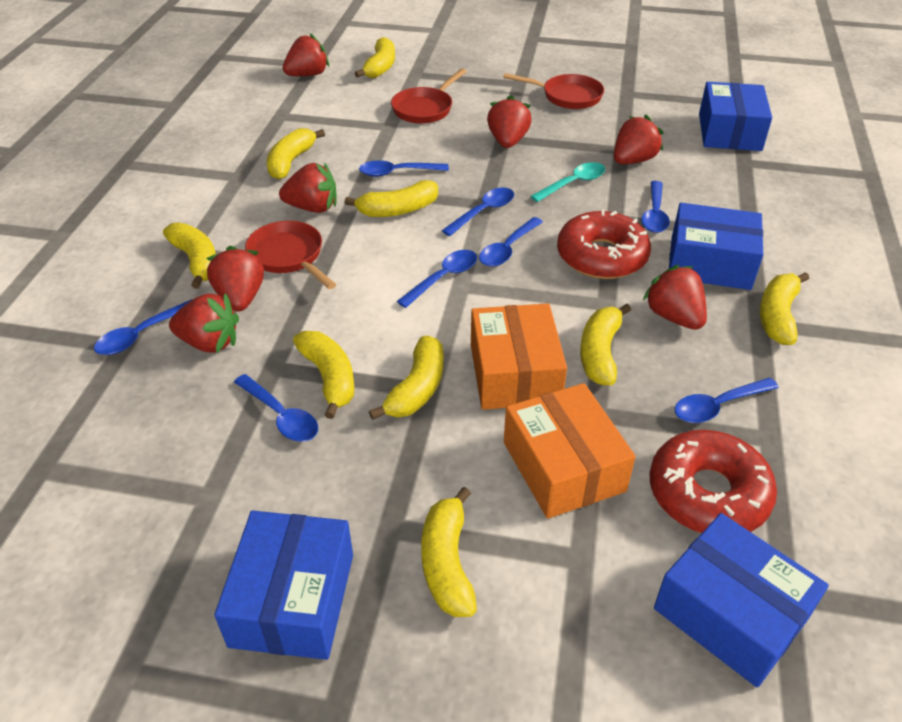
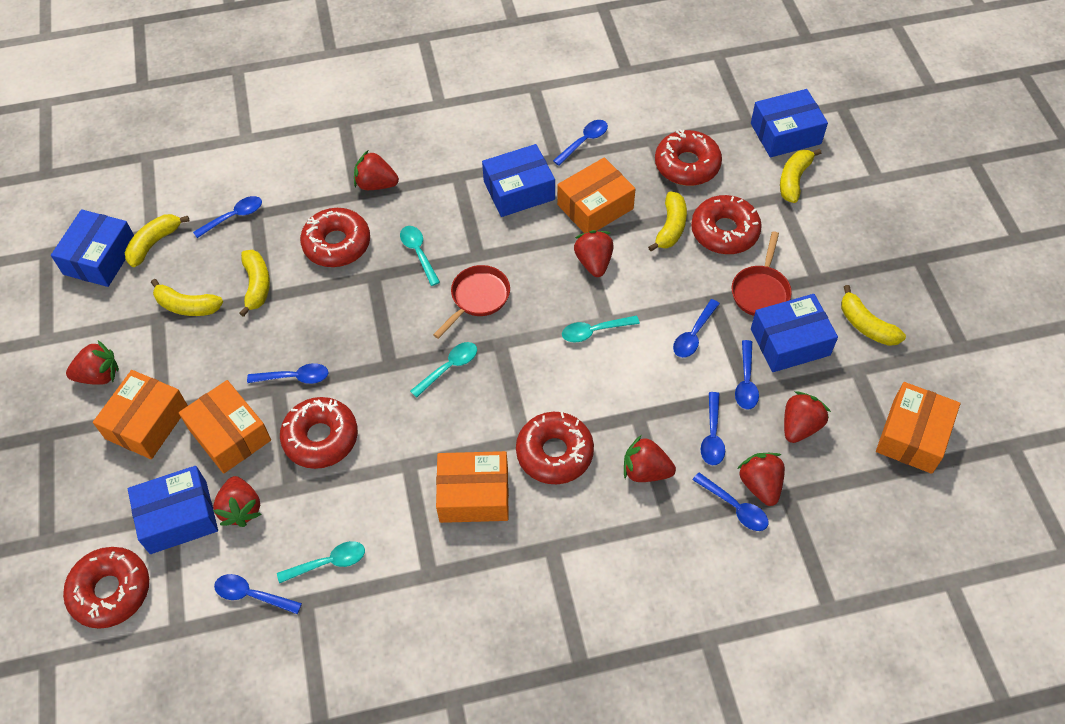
blue box: 4 -> 5
orange box: 2 -> 5
red donut: 2 -> 6
red pan: 3 -> 2
turquoise spoon: 1 -> 4
yellow banana: 9 -> 6

